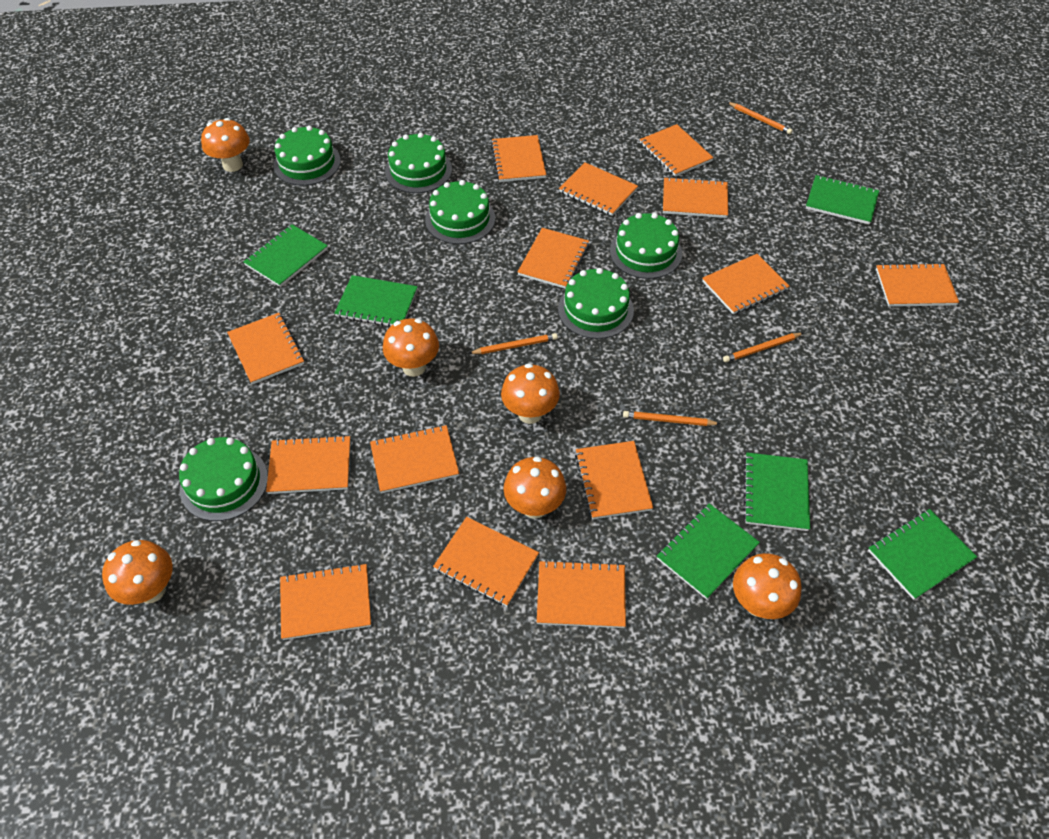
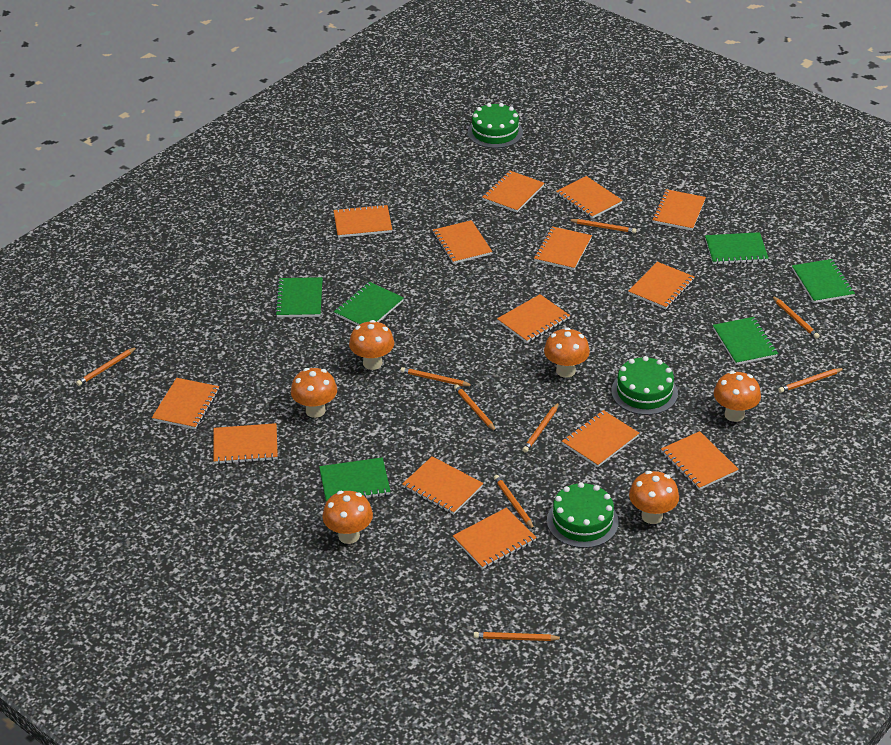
green cake: 6 -> 3
orange pencil: 4 -> 9

